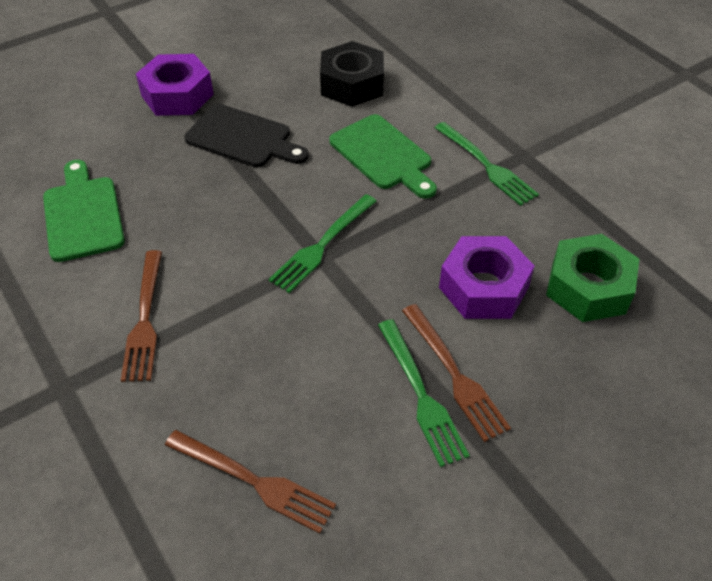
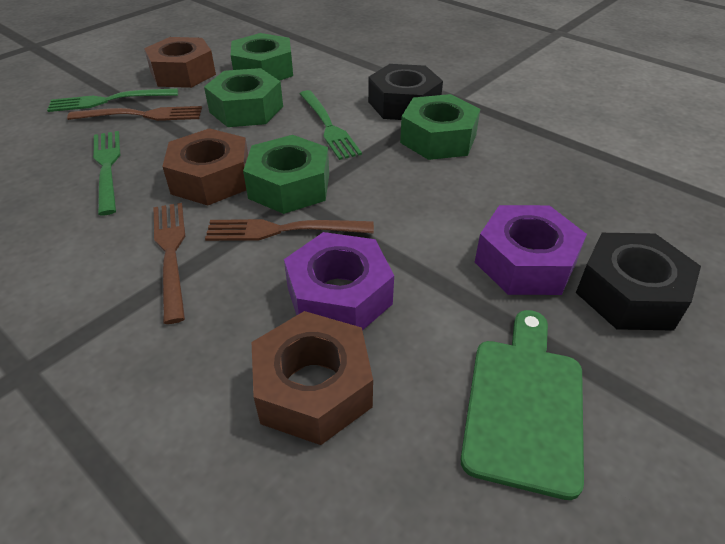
black cutting board: 1 -> 0
black nut: 1 -> 2
brown nut: 0 -> 3
green cutting board: 2 -> 1
green nut: 1 -> 4

